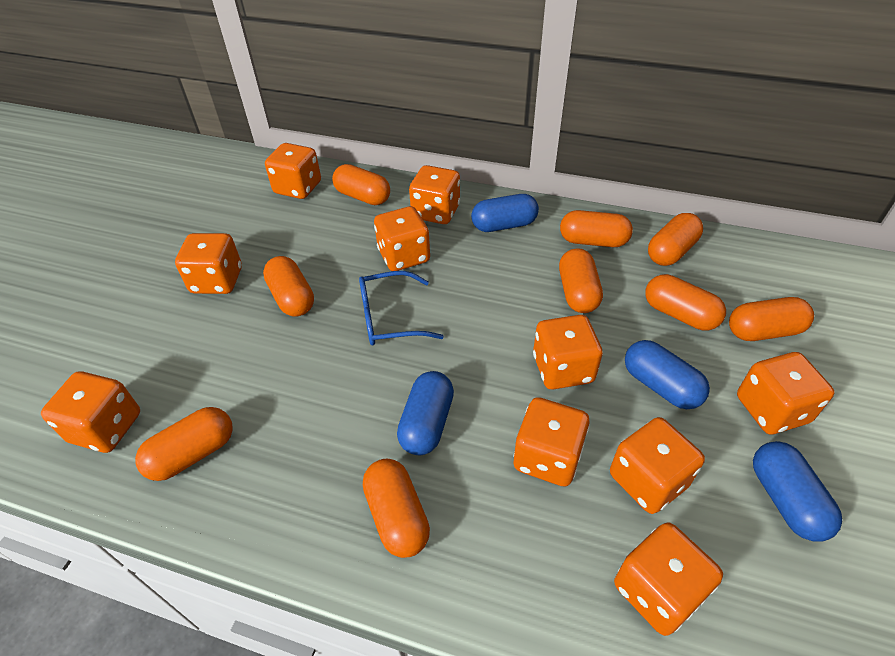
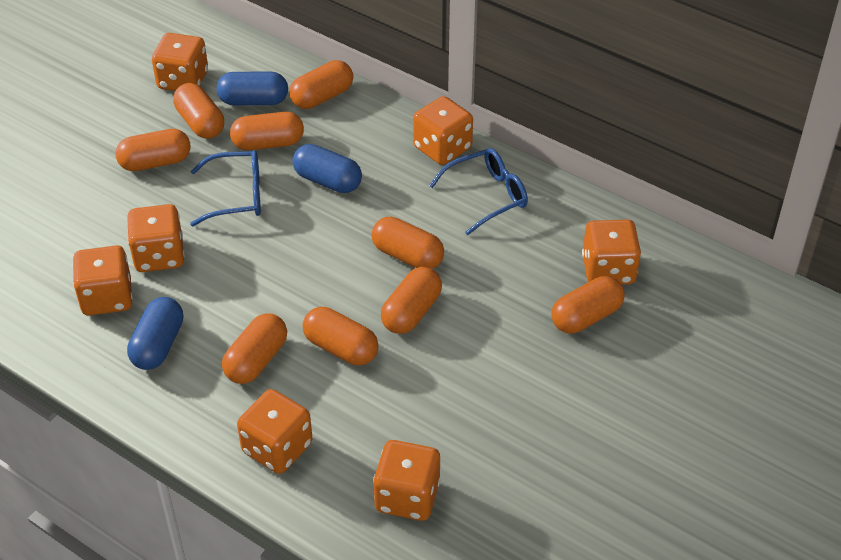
blue capsule: 4 -> 3
blue glasses: 1 -> 2
orange dice: 10 -> 7

